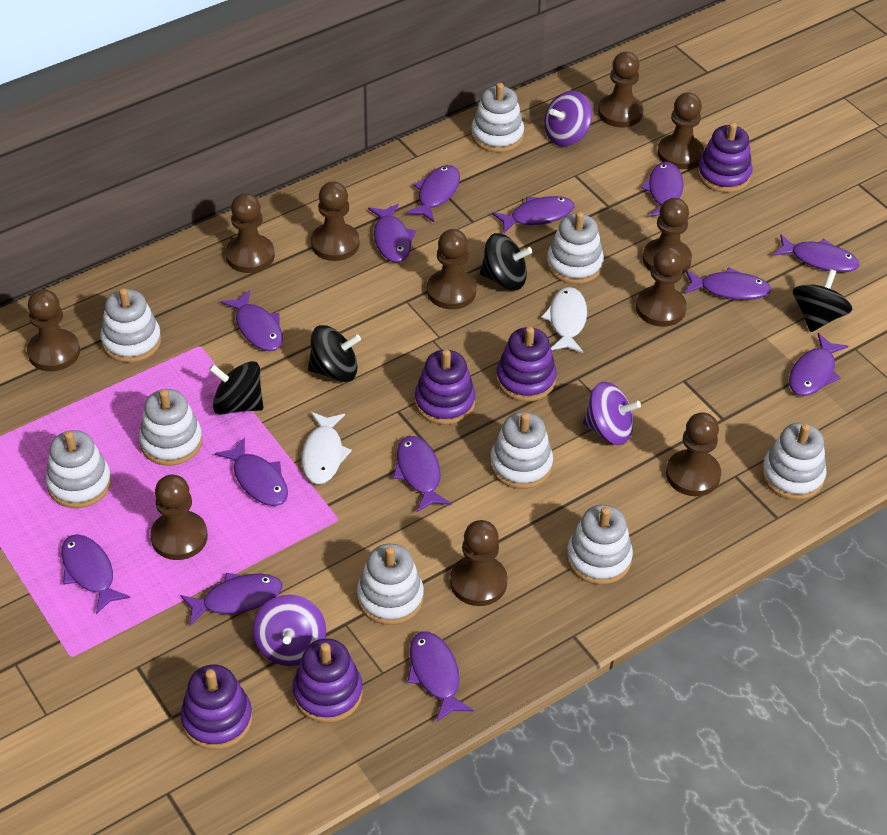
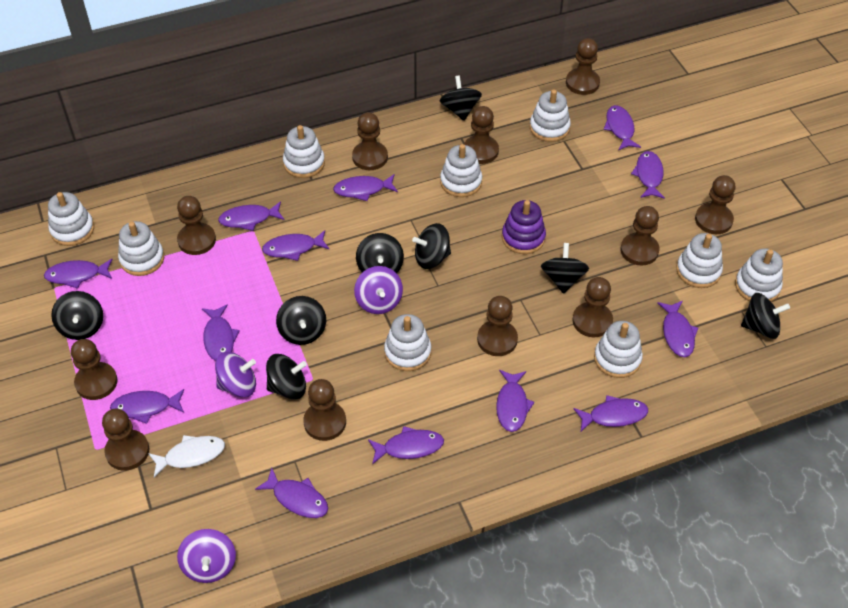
black spinning top: 4 -> 8
purple stacking toy: 5 -> 1
white fish: 2 -> 1

